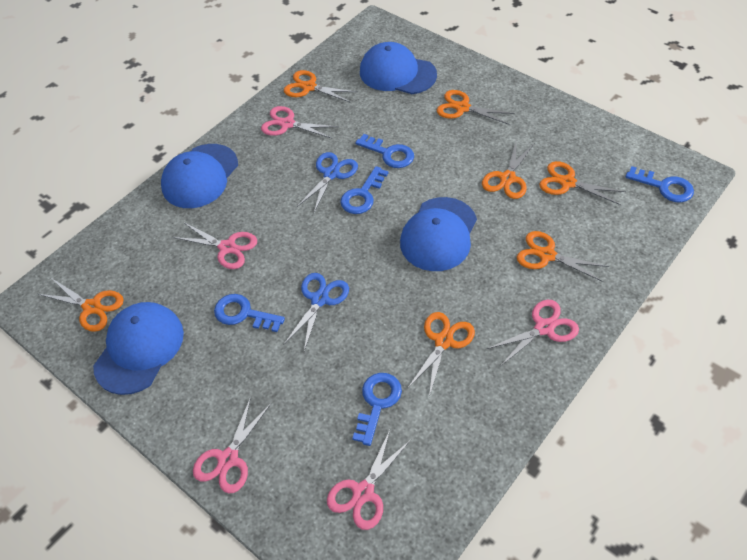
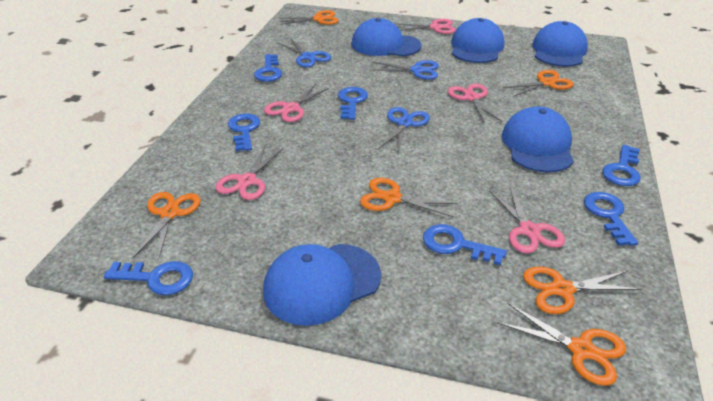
blue cap: 4 -> 5
blue key: 5 -> 7
blue scissors: 2 -> 3
orange scissors: 7 -> 6

